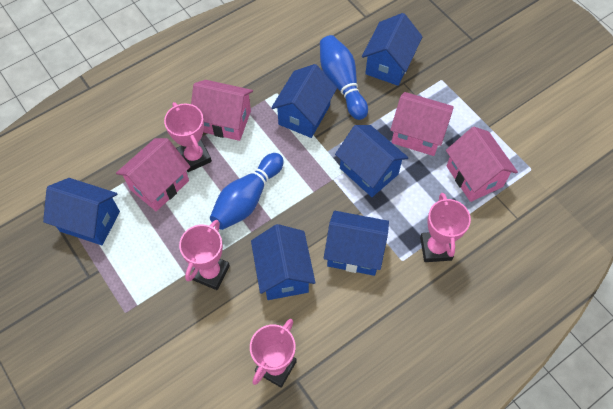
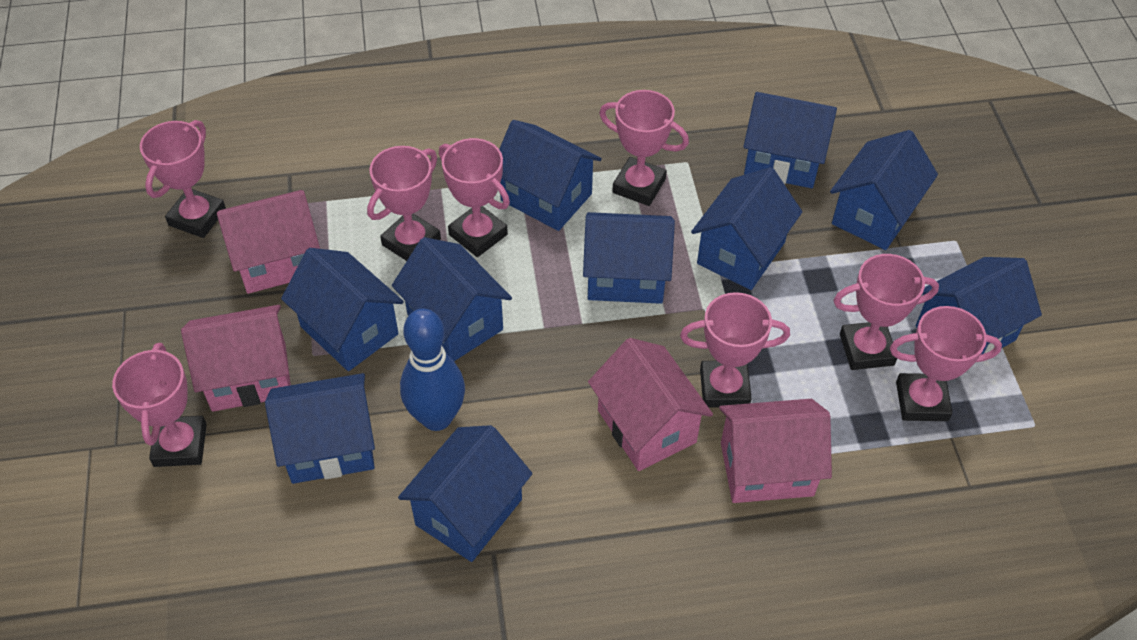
blue bowling pin: 2 -> 1
blue house: 6 -> 10
pink trophy: 4 -> 8

